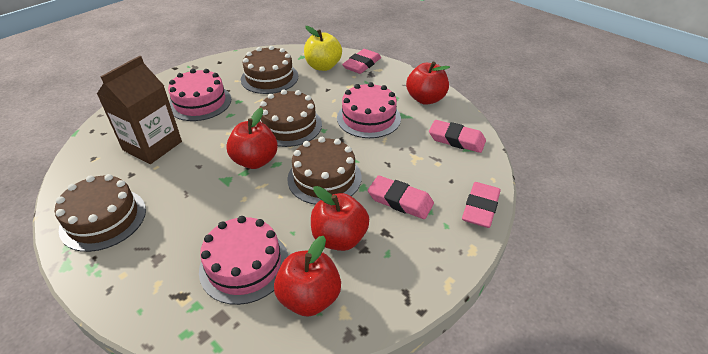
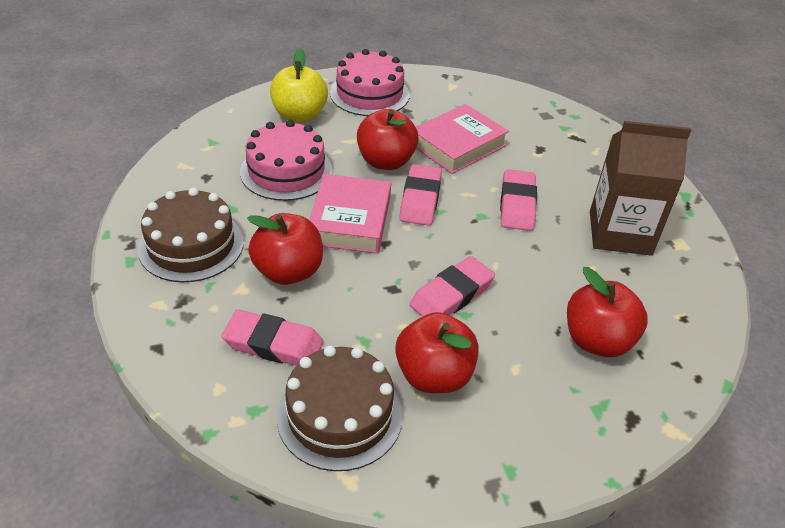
brown cake: 4 -> 2
pink book: 0 -> 2
pink cake: 3 -> 2

